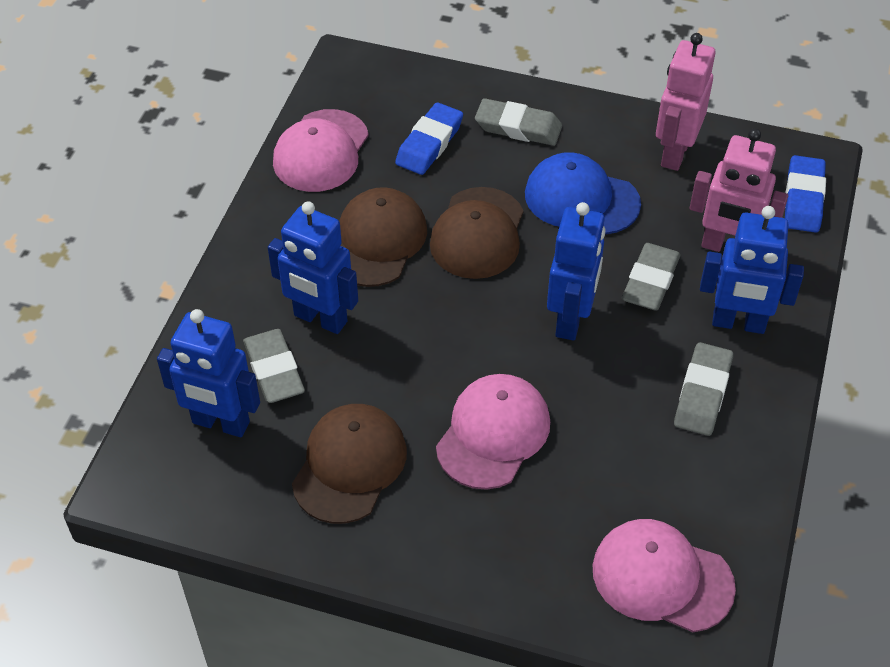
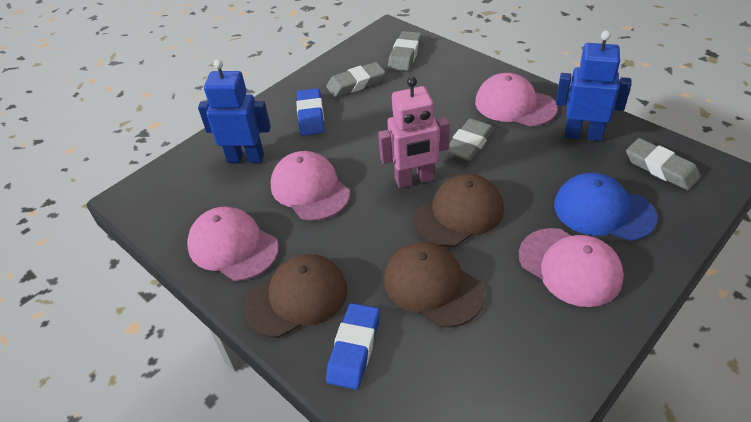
blue robot: 4 -> 2
pink cap: 3 -> 4
pink robot: 2 -> 1

